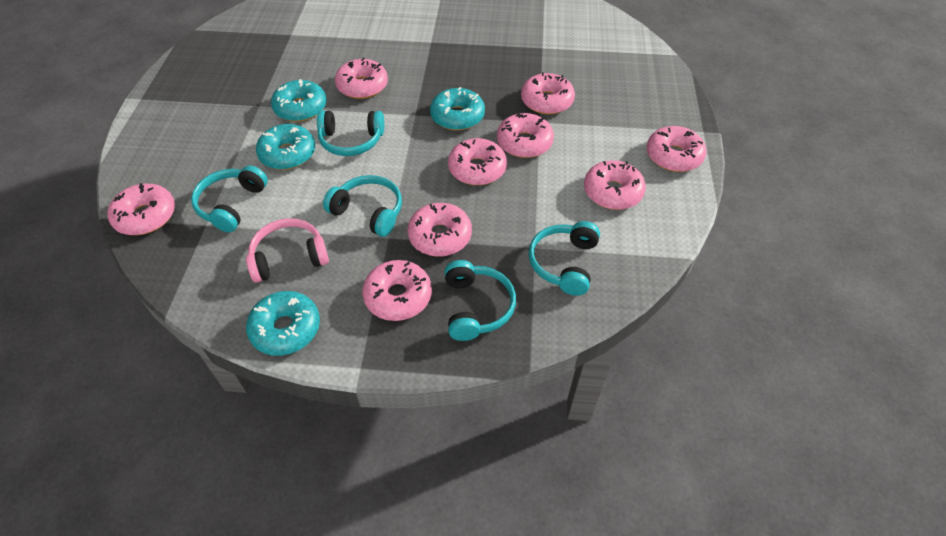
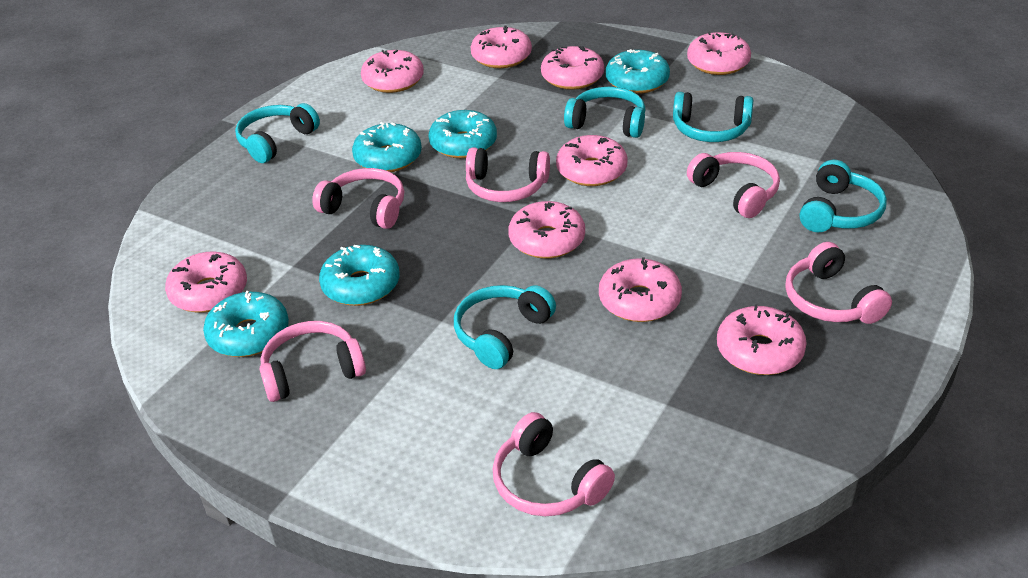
pink headphones: 1 -> 6
turquoise donut: 4 -> 5

